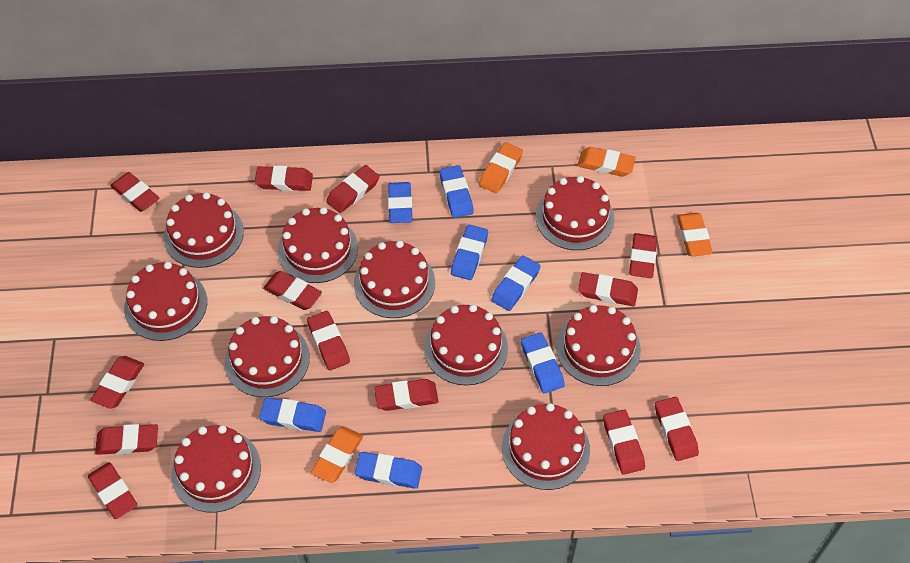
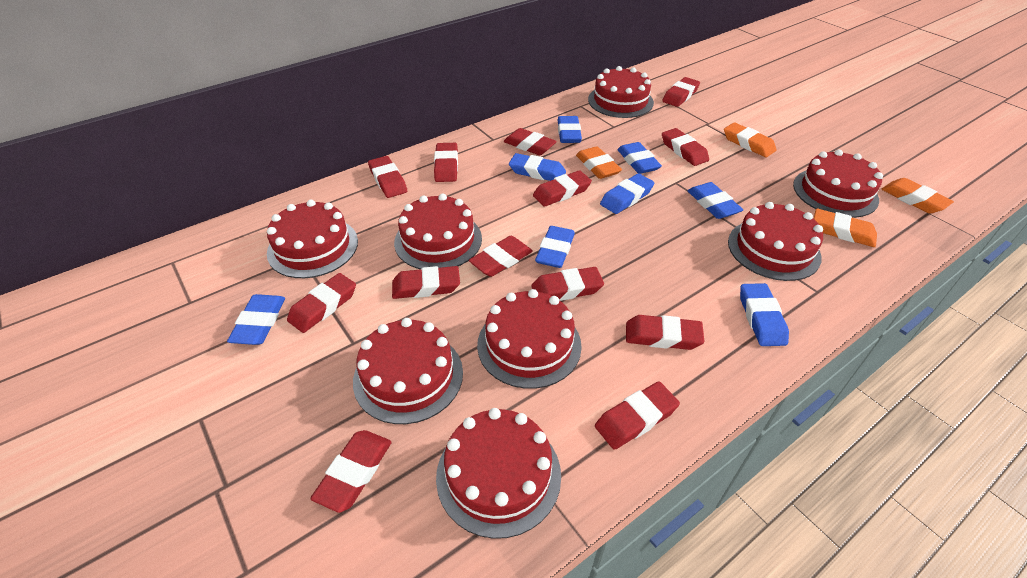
blue eraser: 7 -> 8
red cake: 10 -> 8

